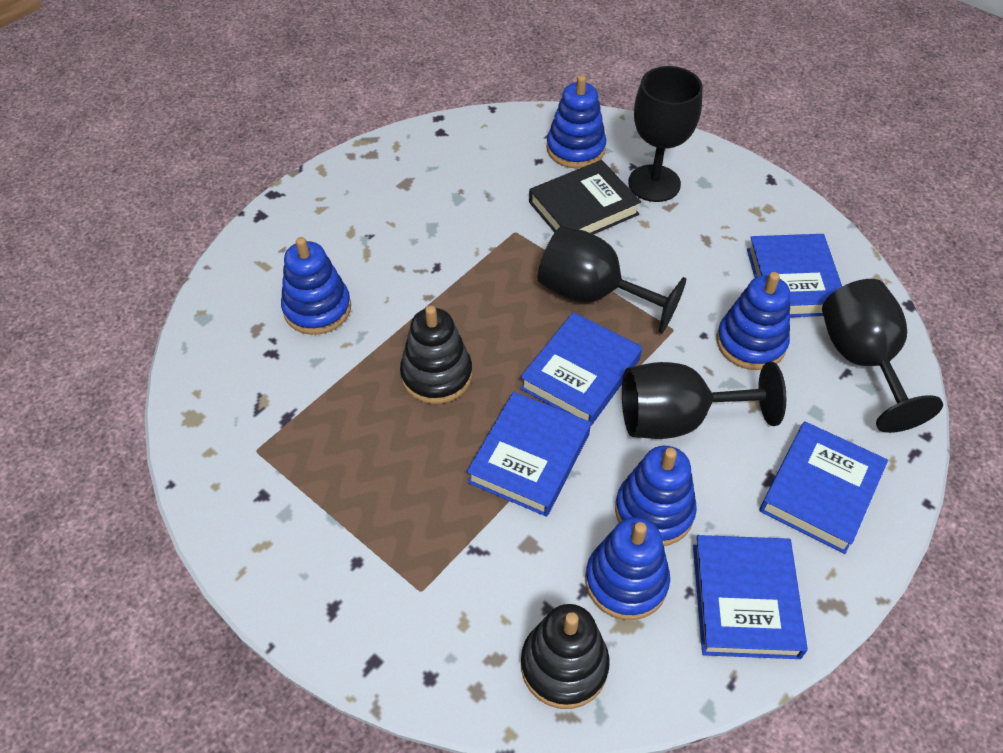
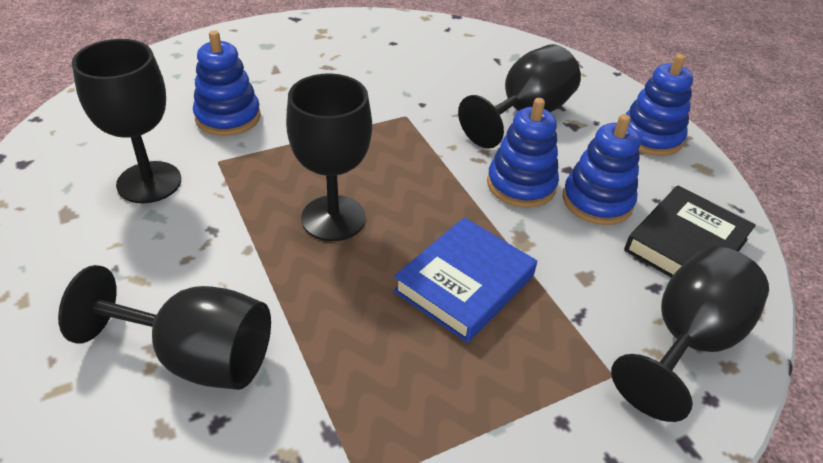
black goblet: 4 -> 5
black stacking toy: 2 -> 0
blue book: 5 -> 1
blue stacking toy: 5 -> 4

